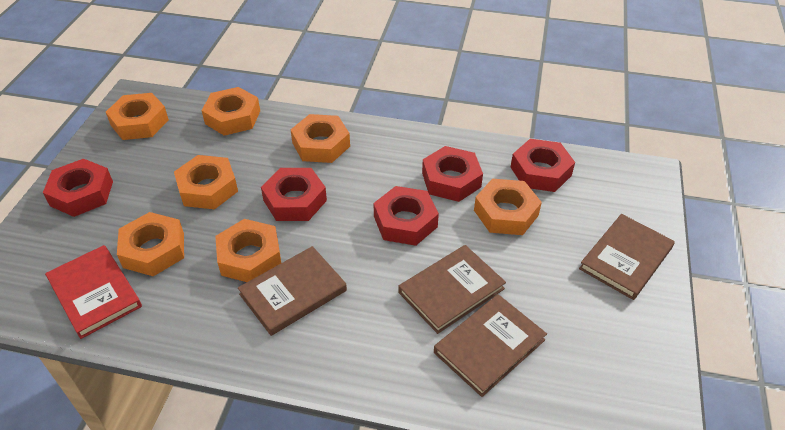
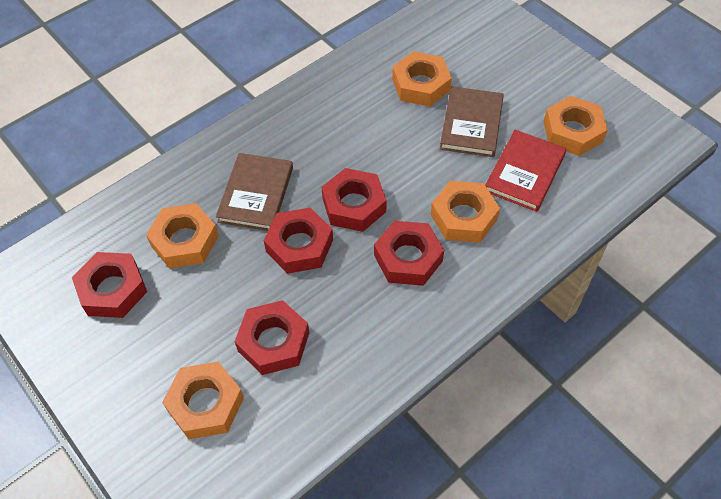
brown book: 4 -> 2
orange nut: 7 -> 5

